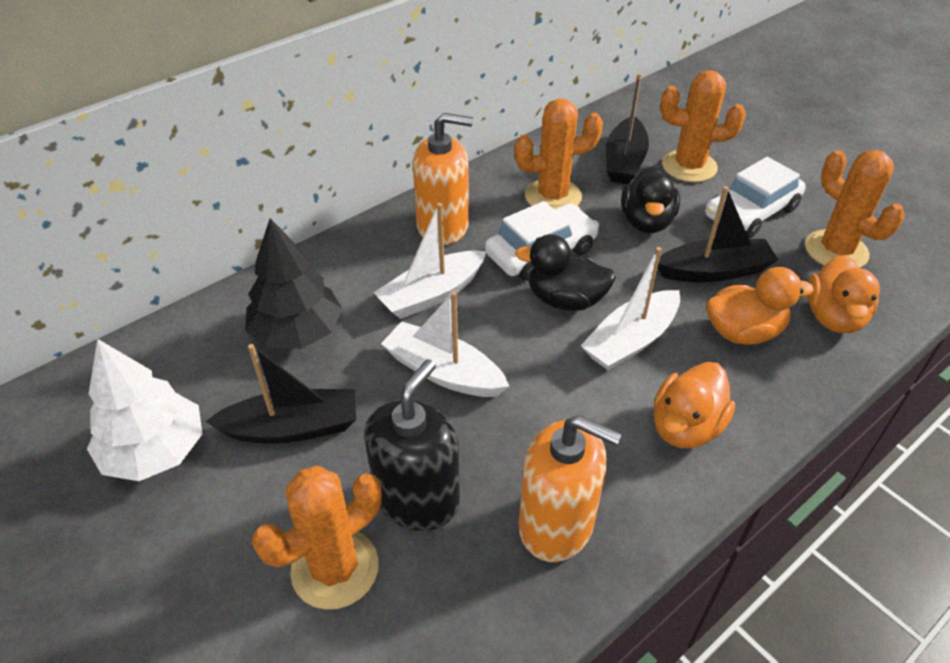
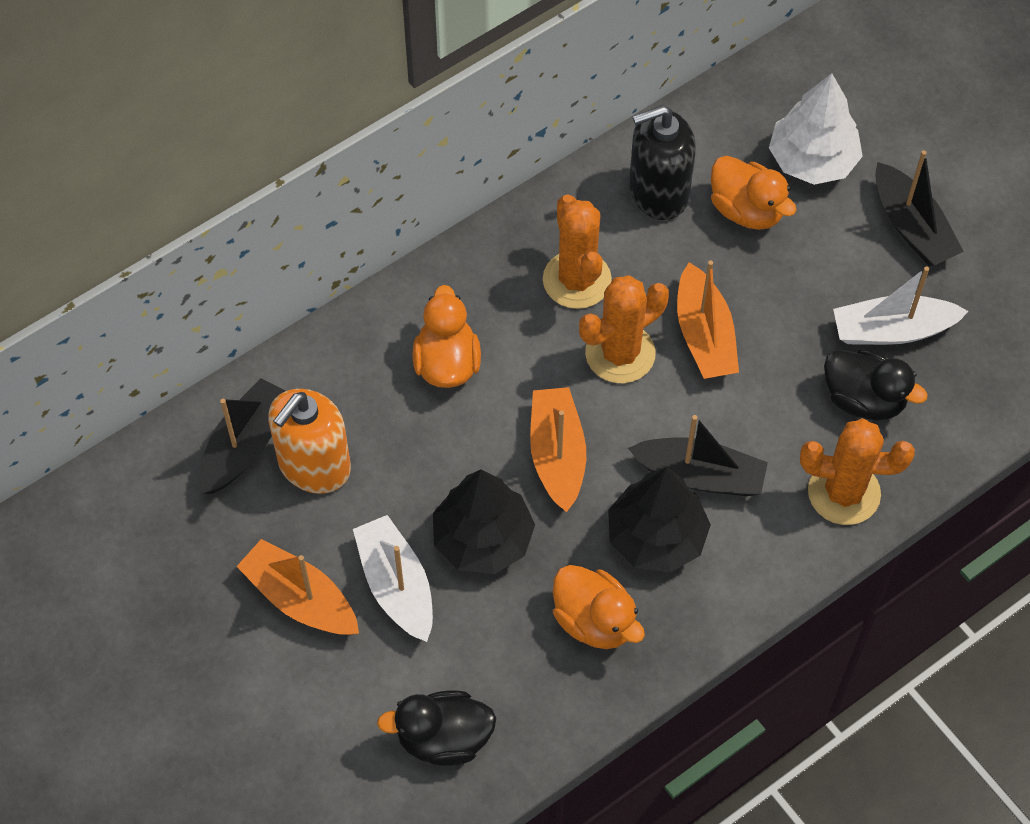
black tree: 1 -> 2
orange boat: 0 -> 3
orange cactus: 4 -> 3
orange soap dispenser: 2 -> 1
white boat: 3 -> 2
white car: 2 -> 0

